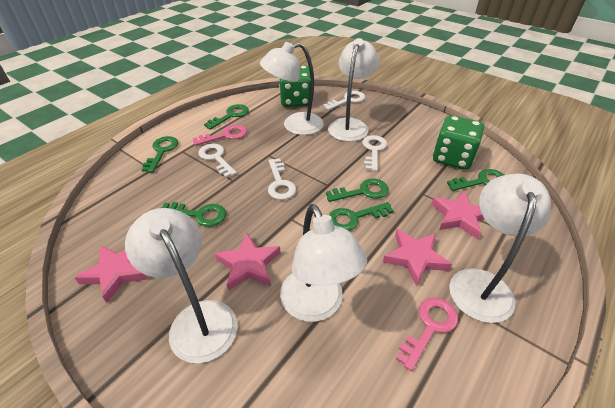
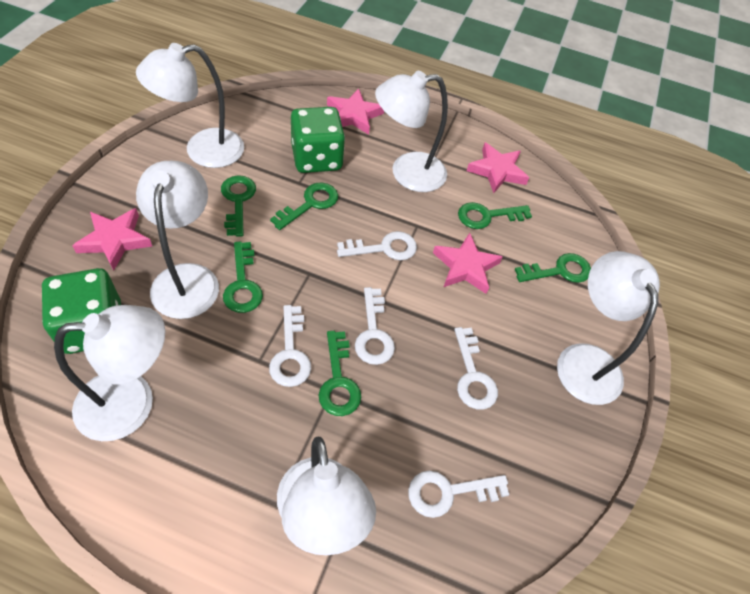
pink key: 2 -> 0
white key: 4 -> 5
white lamp: 5 -> 6

